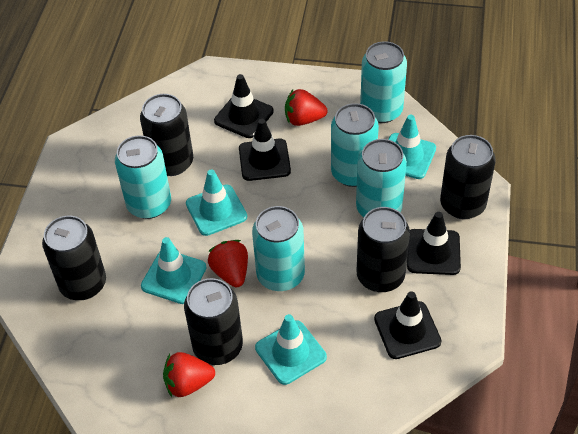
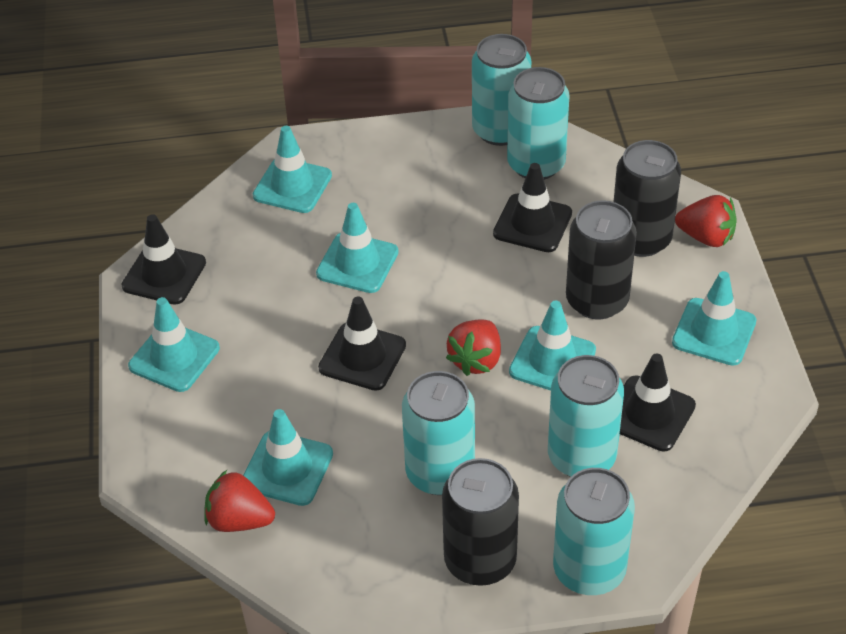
black can: 5 -> 3
turquoise traffic cone: 4 -> 6

